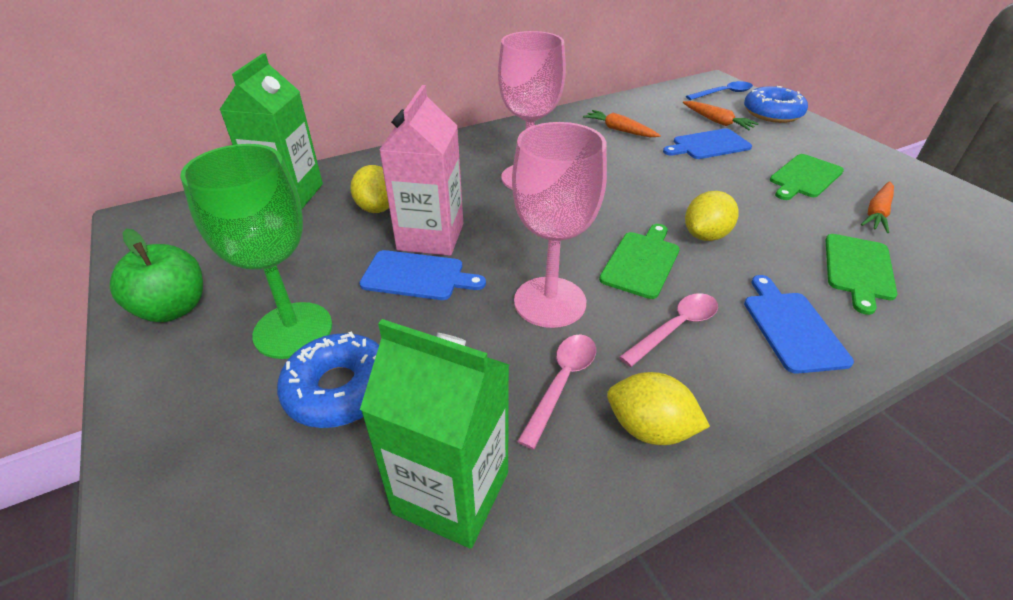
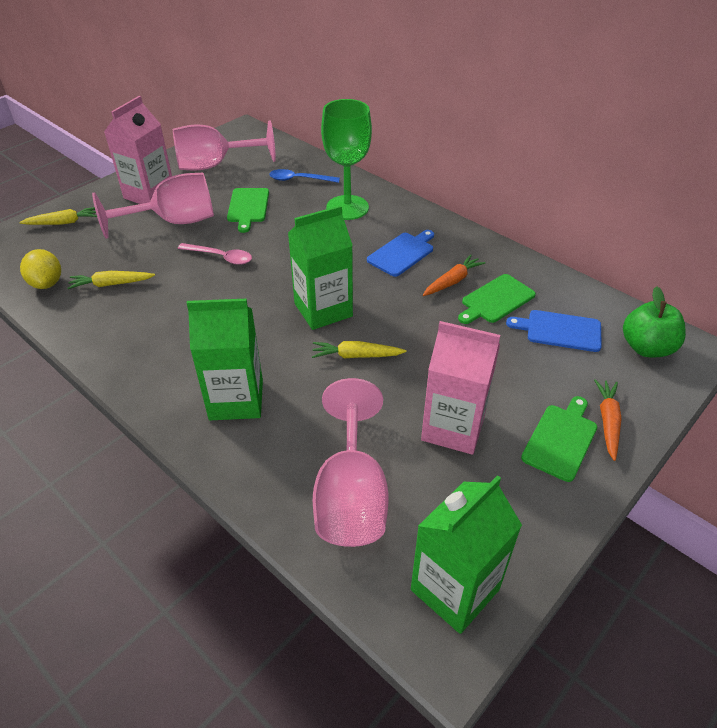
blue cutting board: 3 -> 2
blue donut: 2 -> 0
green carton: 2 -> 3
orange carrot: 3 -> 2
pink carton: 1 -> 2
pink goblet: 2 -> 3
pink spoon: 2 -> 1
yellow carrot: 0 -> 3
yellow lemon: 3 -> 1

